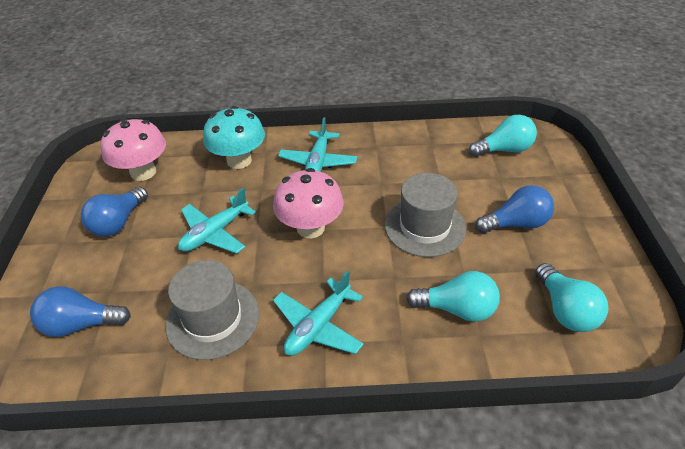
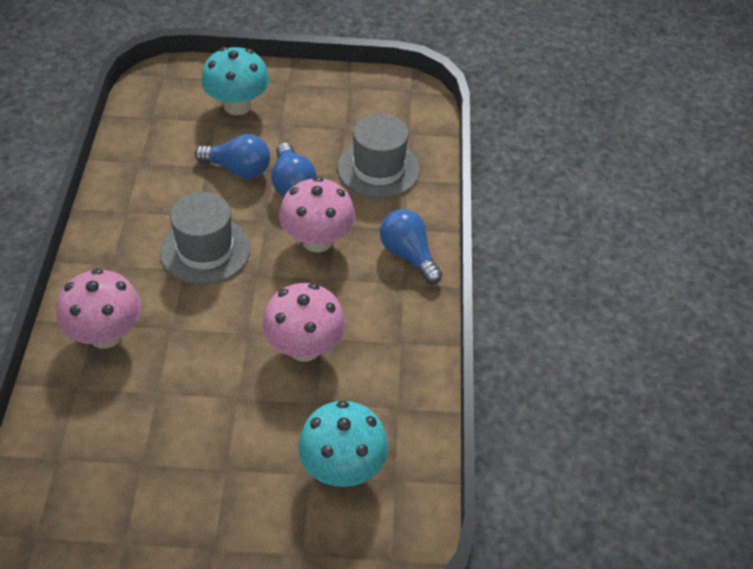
pink mushroom: 2 -> 3
turquoise light bulb: 3 -> 0
turquoise mushroom: 1 -> 2
turquoise plane: 3 -> 0

